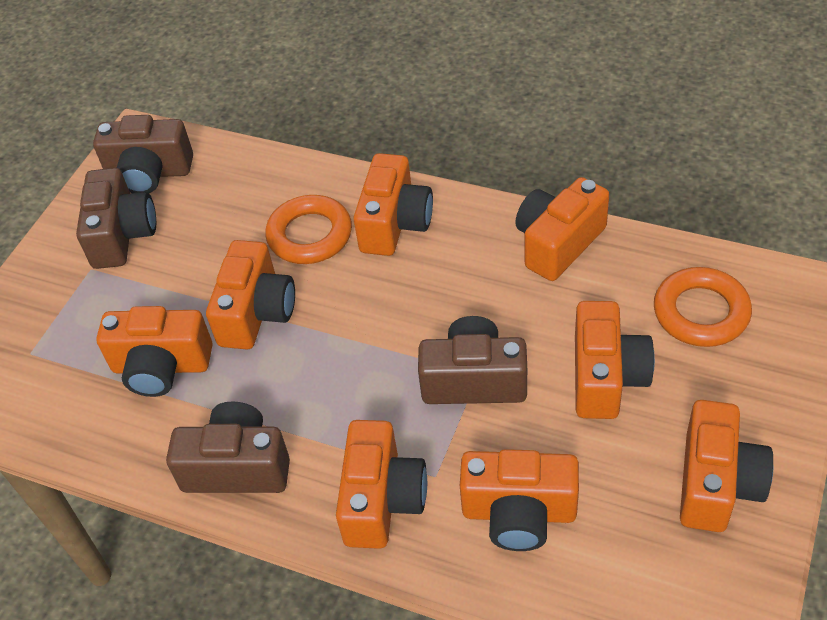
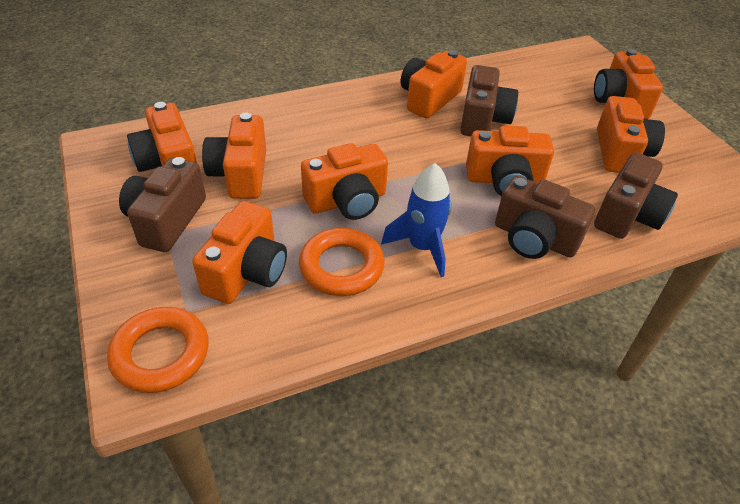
blue rocket: 0 -> 1

